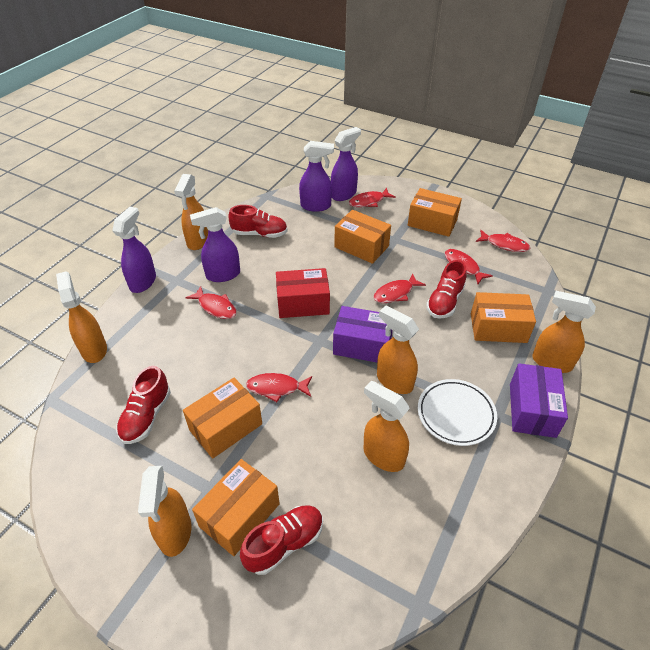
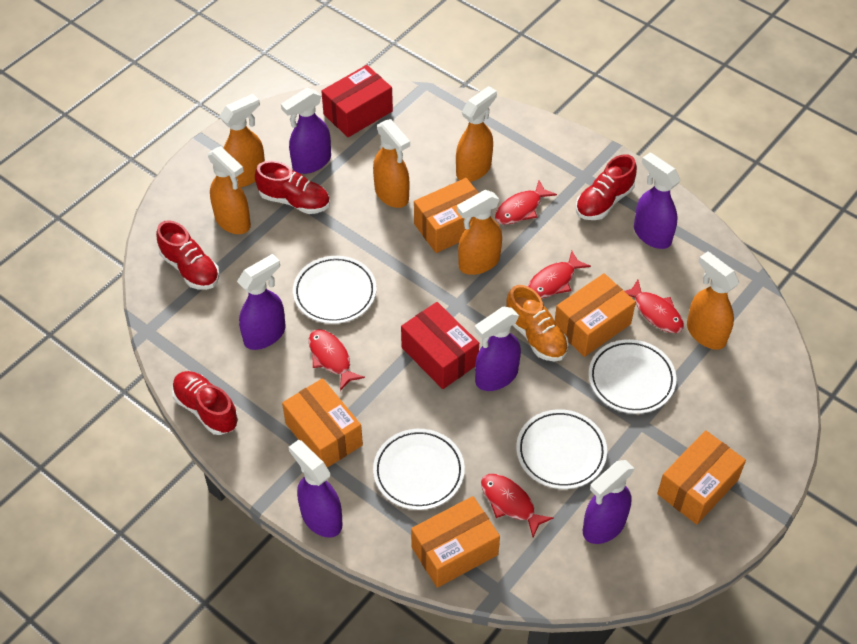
orange shoe: 0 -> 1
purple box: 2 -> 0
purple spray bottle: 4 -> 6
red box: 1 -> 2
red fish: 6 -> 5
white plate: 1 -> 4

